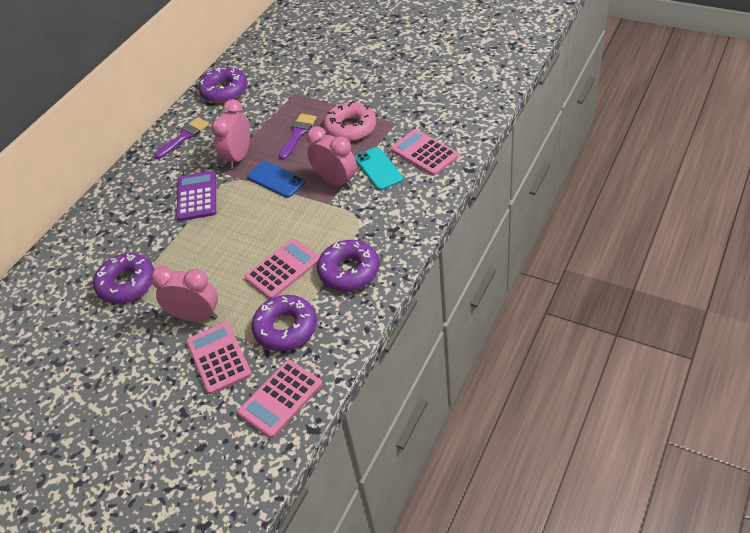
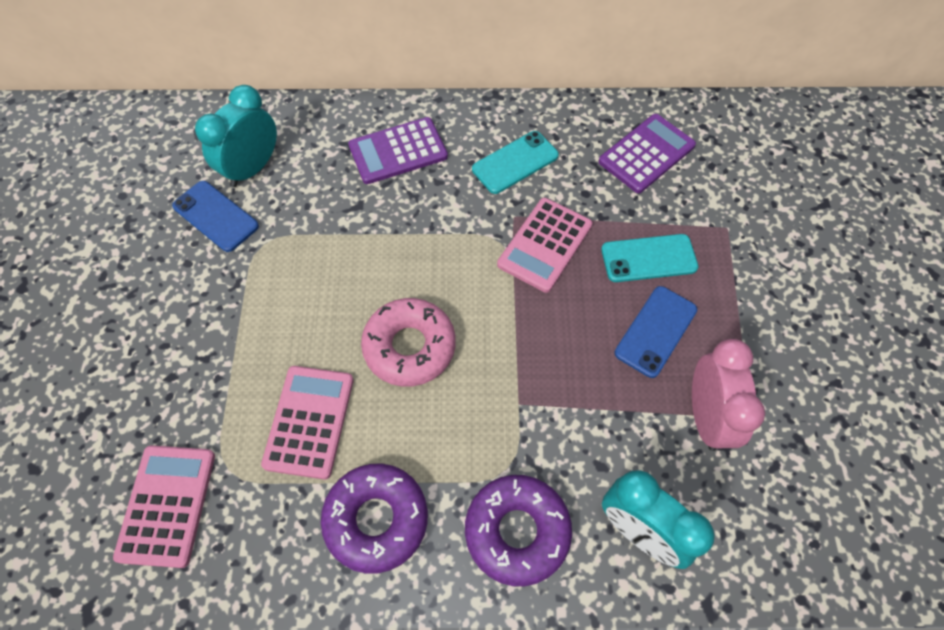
blue phone: 1 -> 2
pink calculator: 4 -> 3
pink clock: 3 -> 1
purple brush: 2 -> 0
purple calculator: 1 -> 2
purple donut: 4 -> 2
turquoise clock: 0 -> 2
turquoise phone: 1 -> 2

